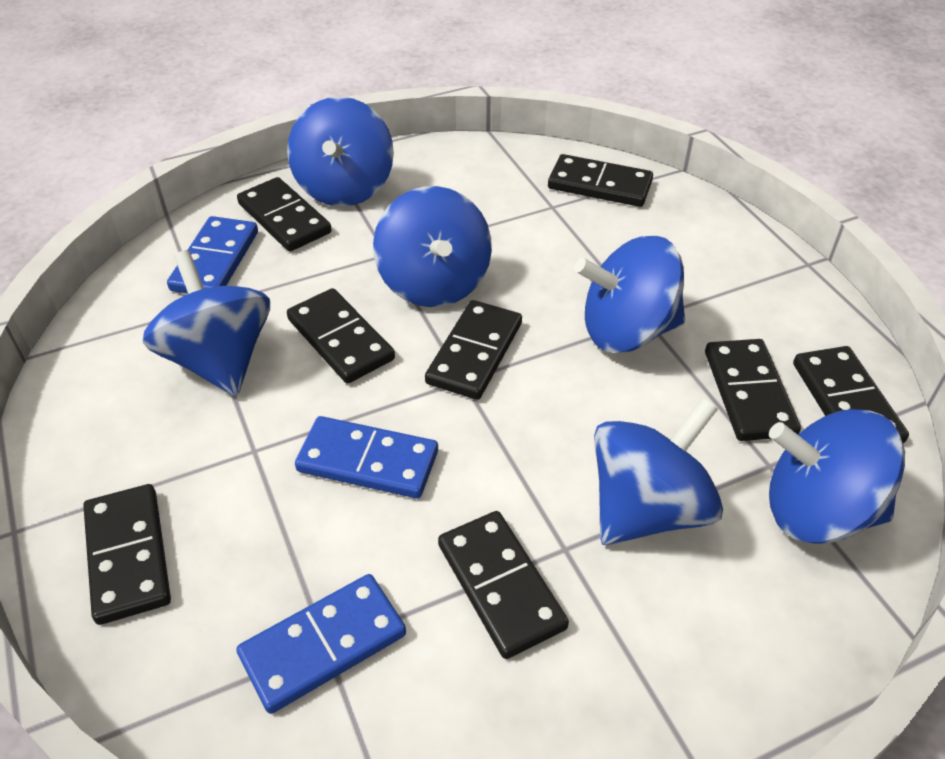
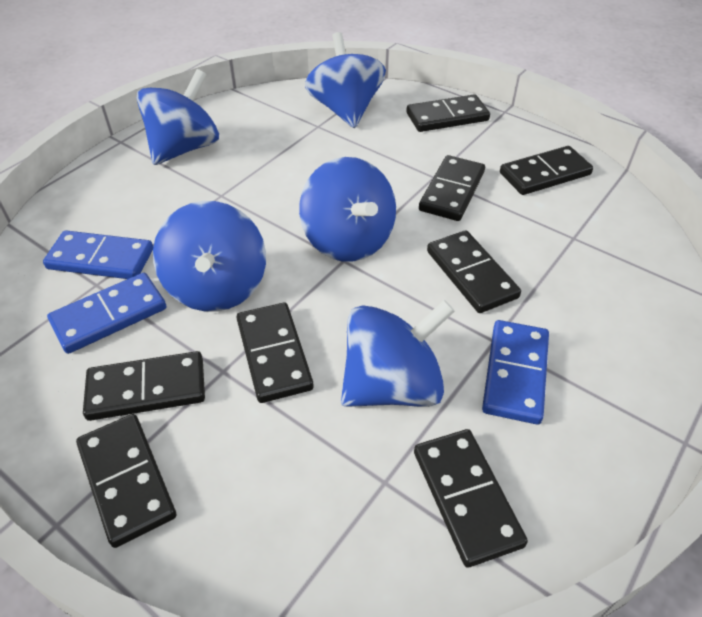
blue spinning top: 6 -> 5

